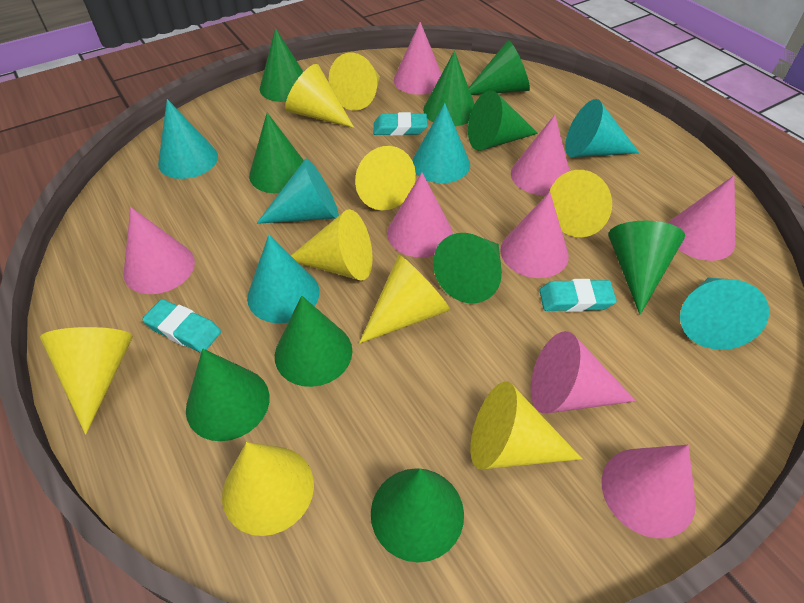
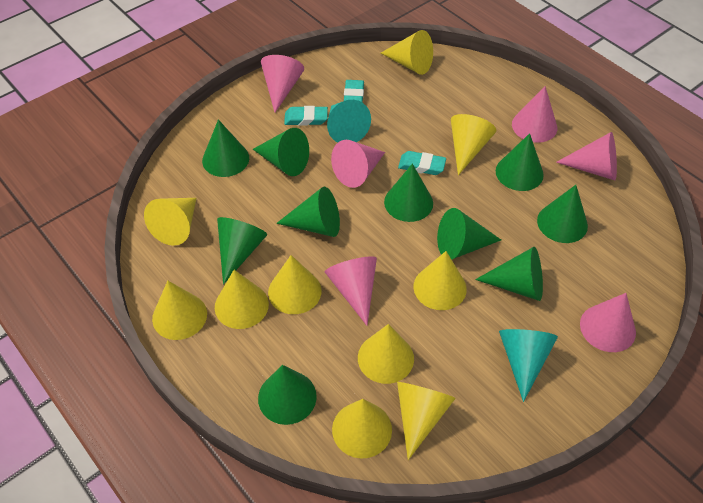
pink cone: 8 -> 6
turquoise cone: 6 -> 2
yellow cone: 9 -> 10

